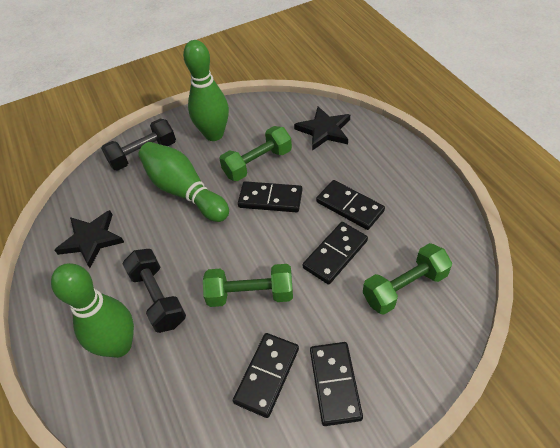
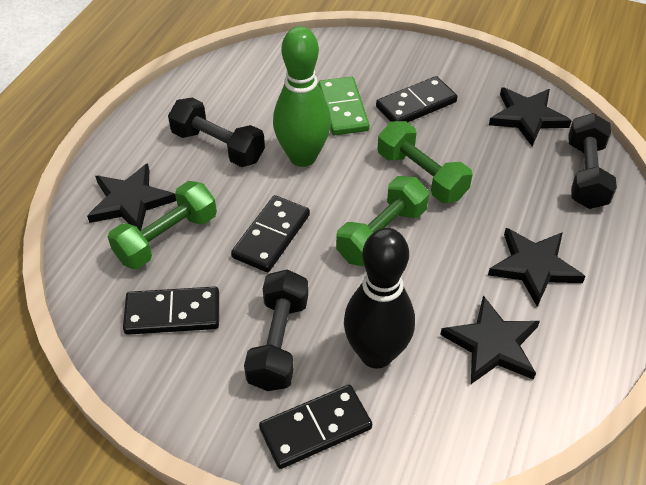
black bowling pin: 0 -> 1
black domino: 5 -> 4
black dumbbell: 2 -> 3
black star: 2 -> 4
green bowling pin: 3 -> 1
green domino: 0 -> 1

